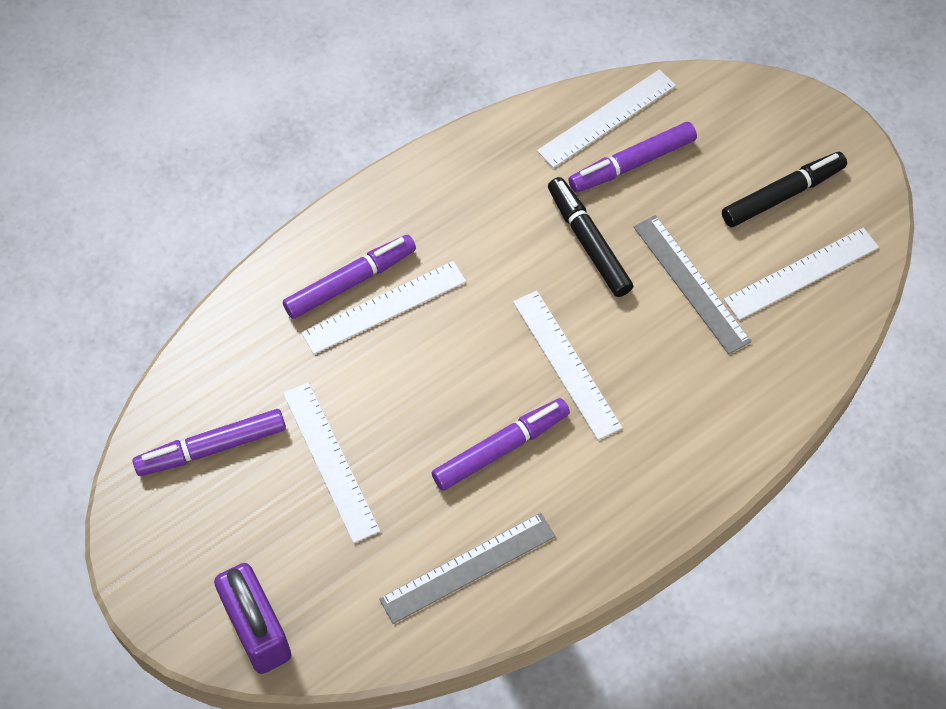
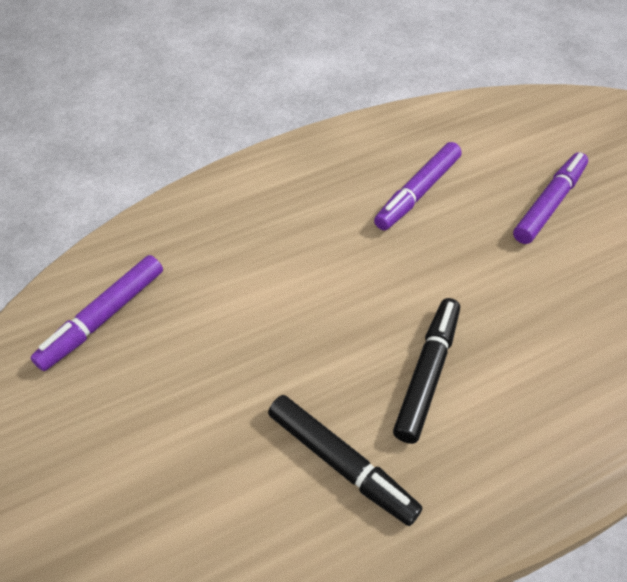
grey ruler: 2 -> 0
purple marker: 4 -> 3
purple padlock: 1 -> 0
white ruler: 5 -> 0

